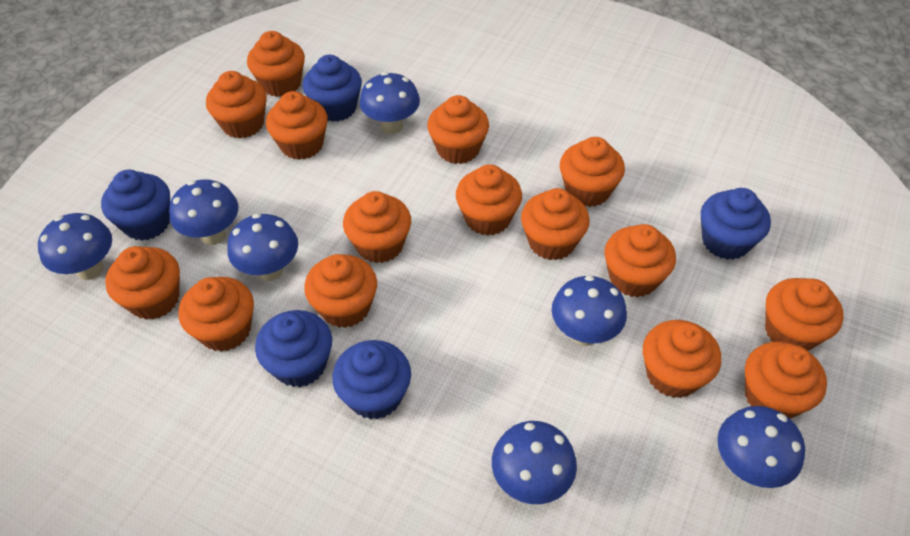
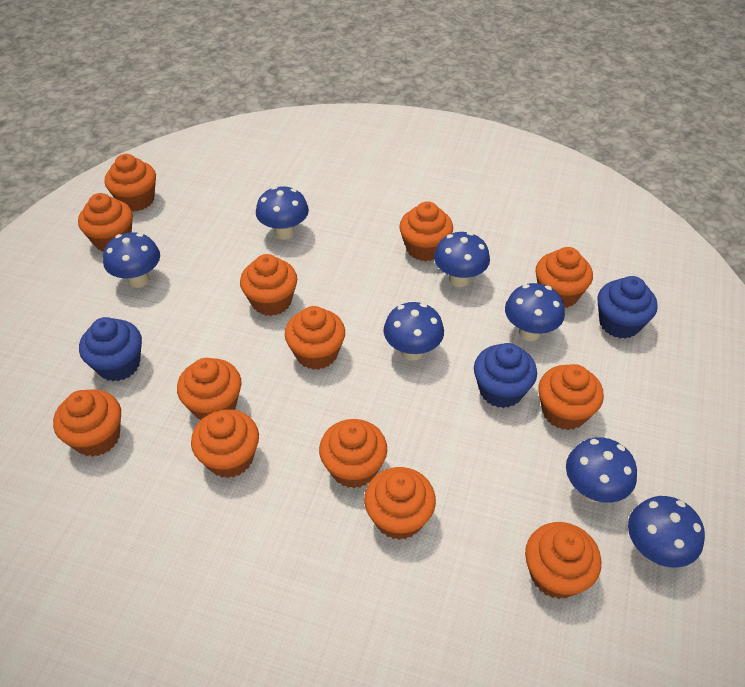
blue cupcake: 5 -> 3
orange cupcake: 15 -> 13

